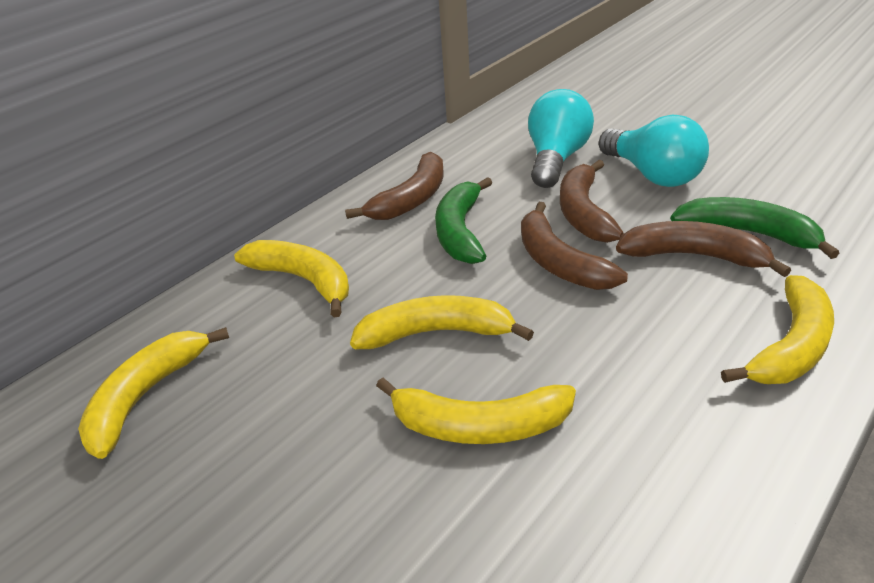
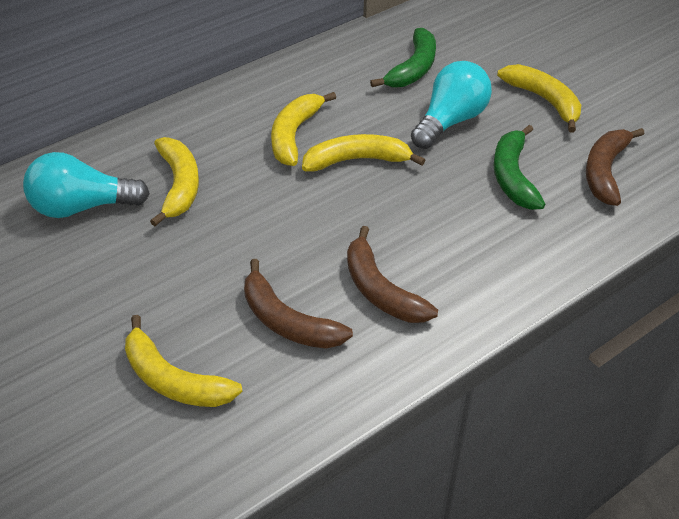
brown banana: 4 -> 3

